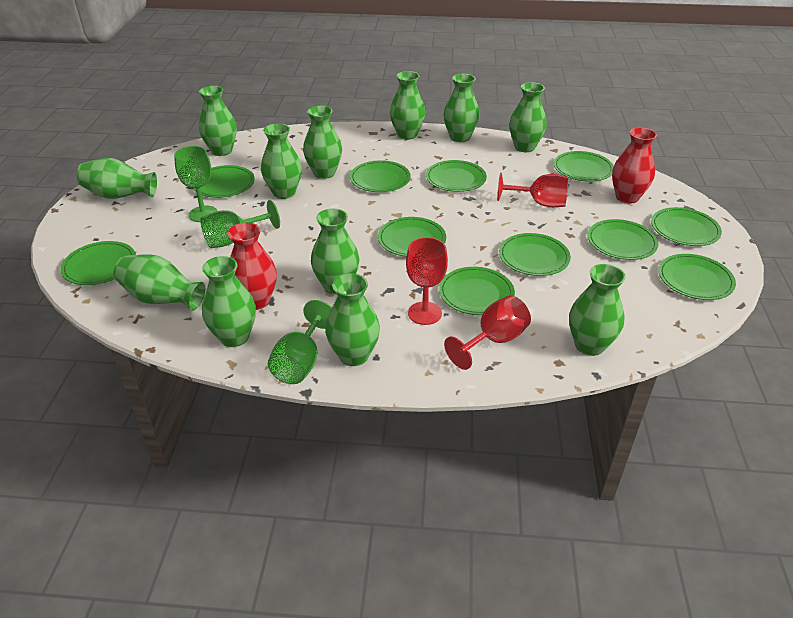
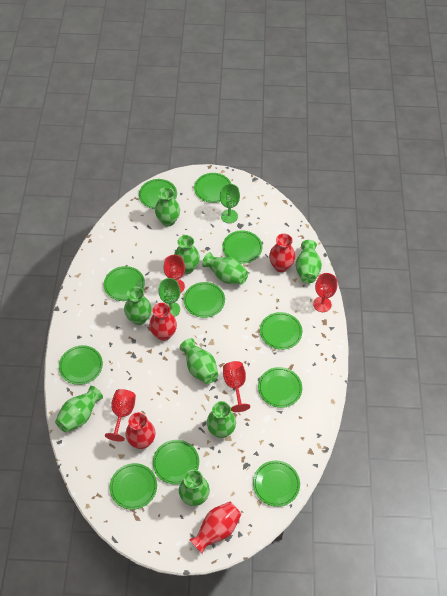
green goblet: 3 -> 2
green vase: 12 -> 9
red goblet: 3 -> 4
red vase: 2 -> 4

